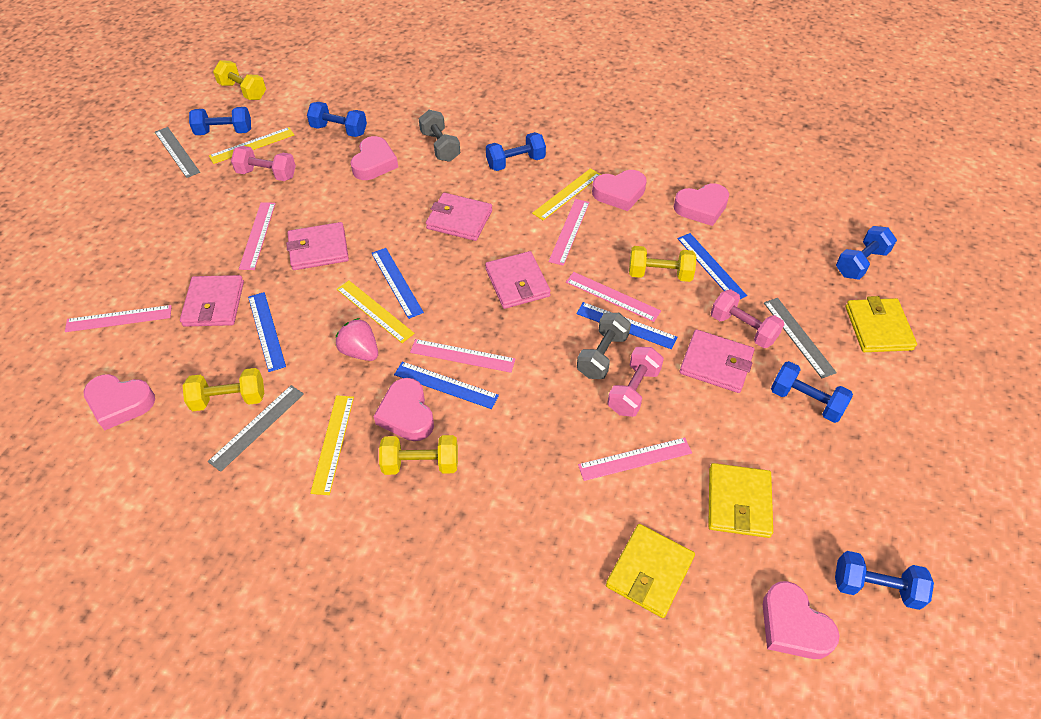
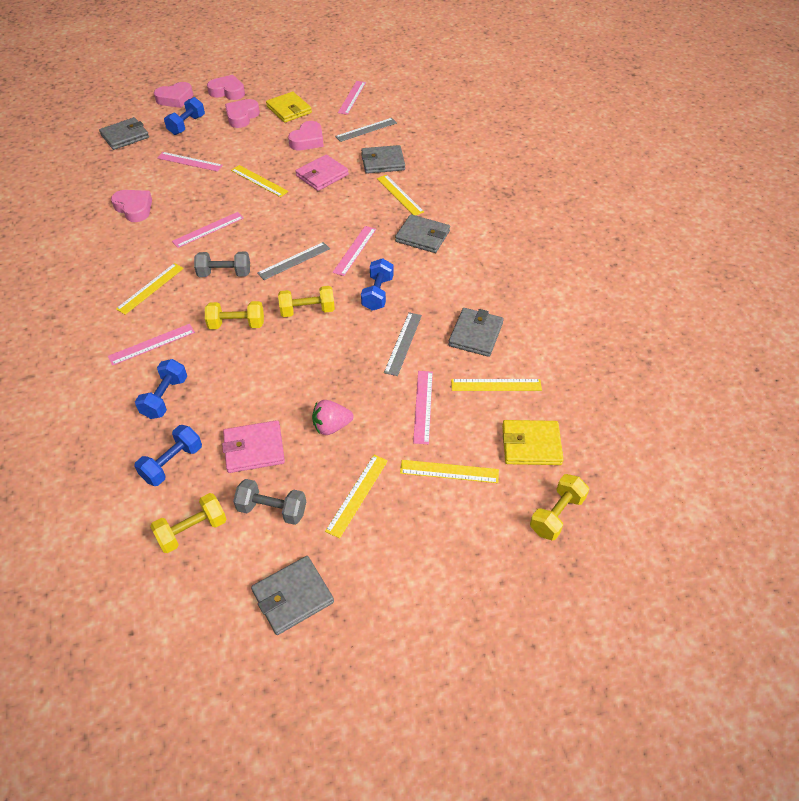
blue dumbbell: 6 -> 4
blue ruler: 5 -> 0
grey wallet: 0 -> 5
pink dumbbell: 3 -> 0
pink heart: 6 -> 5
pink wallet: 5 -> 2
yellow ruler: 4 -> 6
yellow wallet: 3 -> 2

